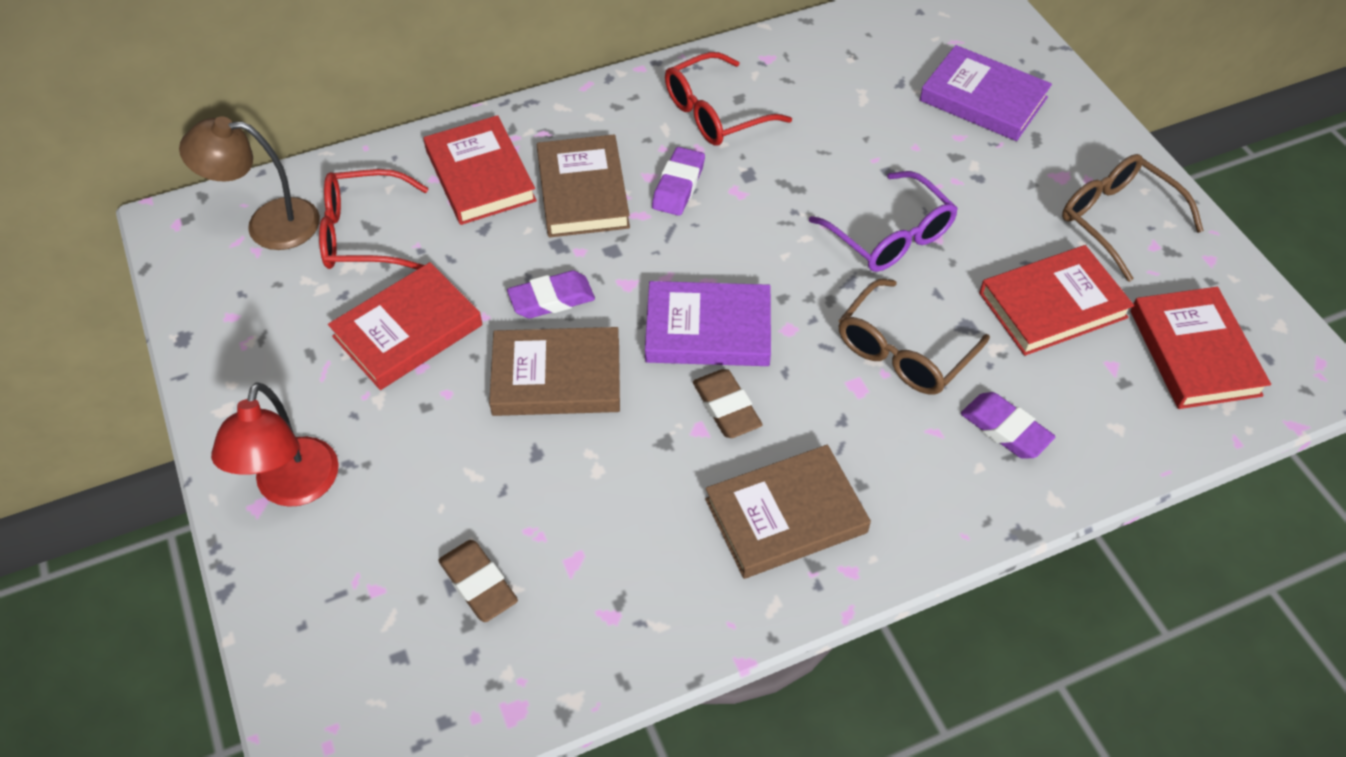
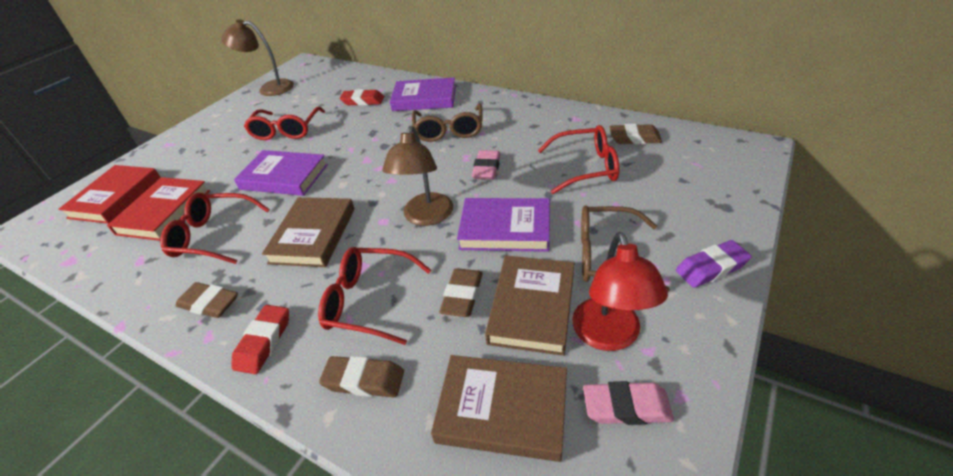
brown eraser: 2 -> 4
brown lamp: 1 -> 2
pink eraser: 0 -> 2
purple book: 2 -> 3
purple eraser: 3 -> 1
purple glasses: 1 -> 0
red book: 4 -> 2
red eraser: 0 -> 2
red glasses: 2 -> 4

